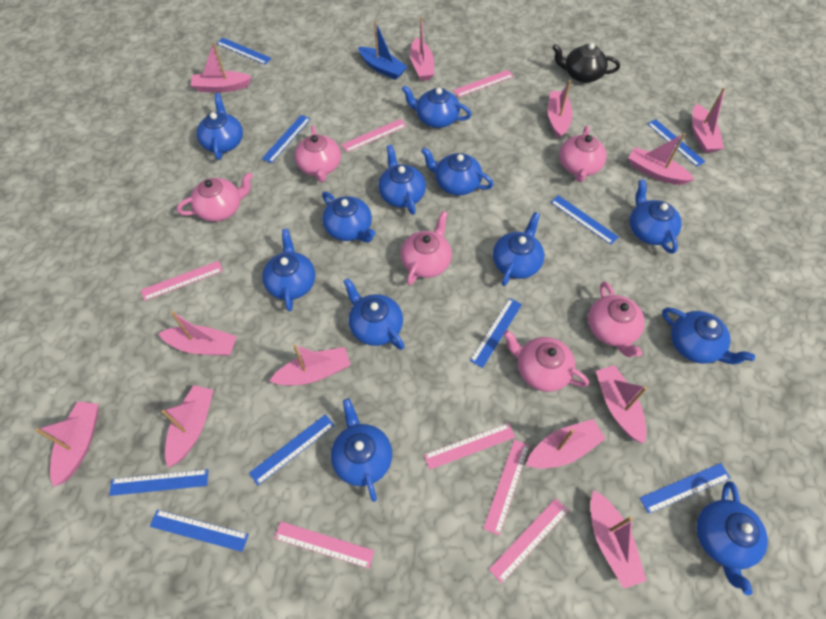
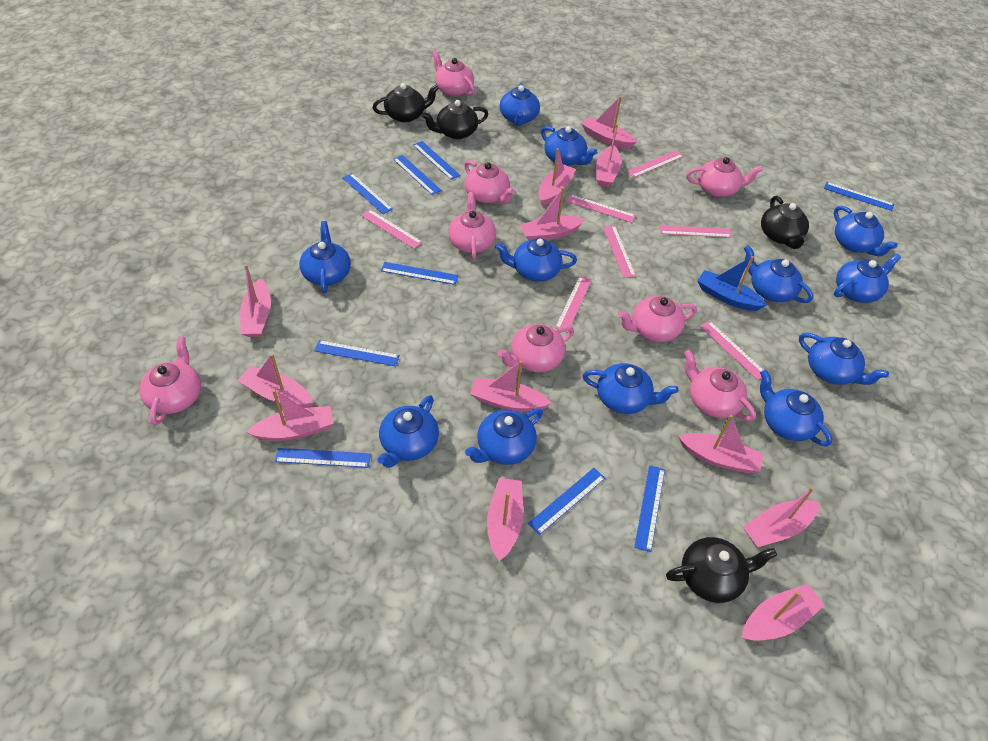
black teapot: 1 -> 4
pink teapot: 6 -> 8

